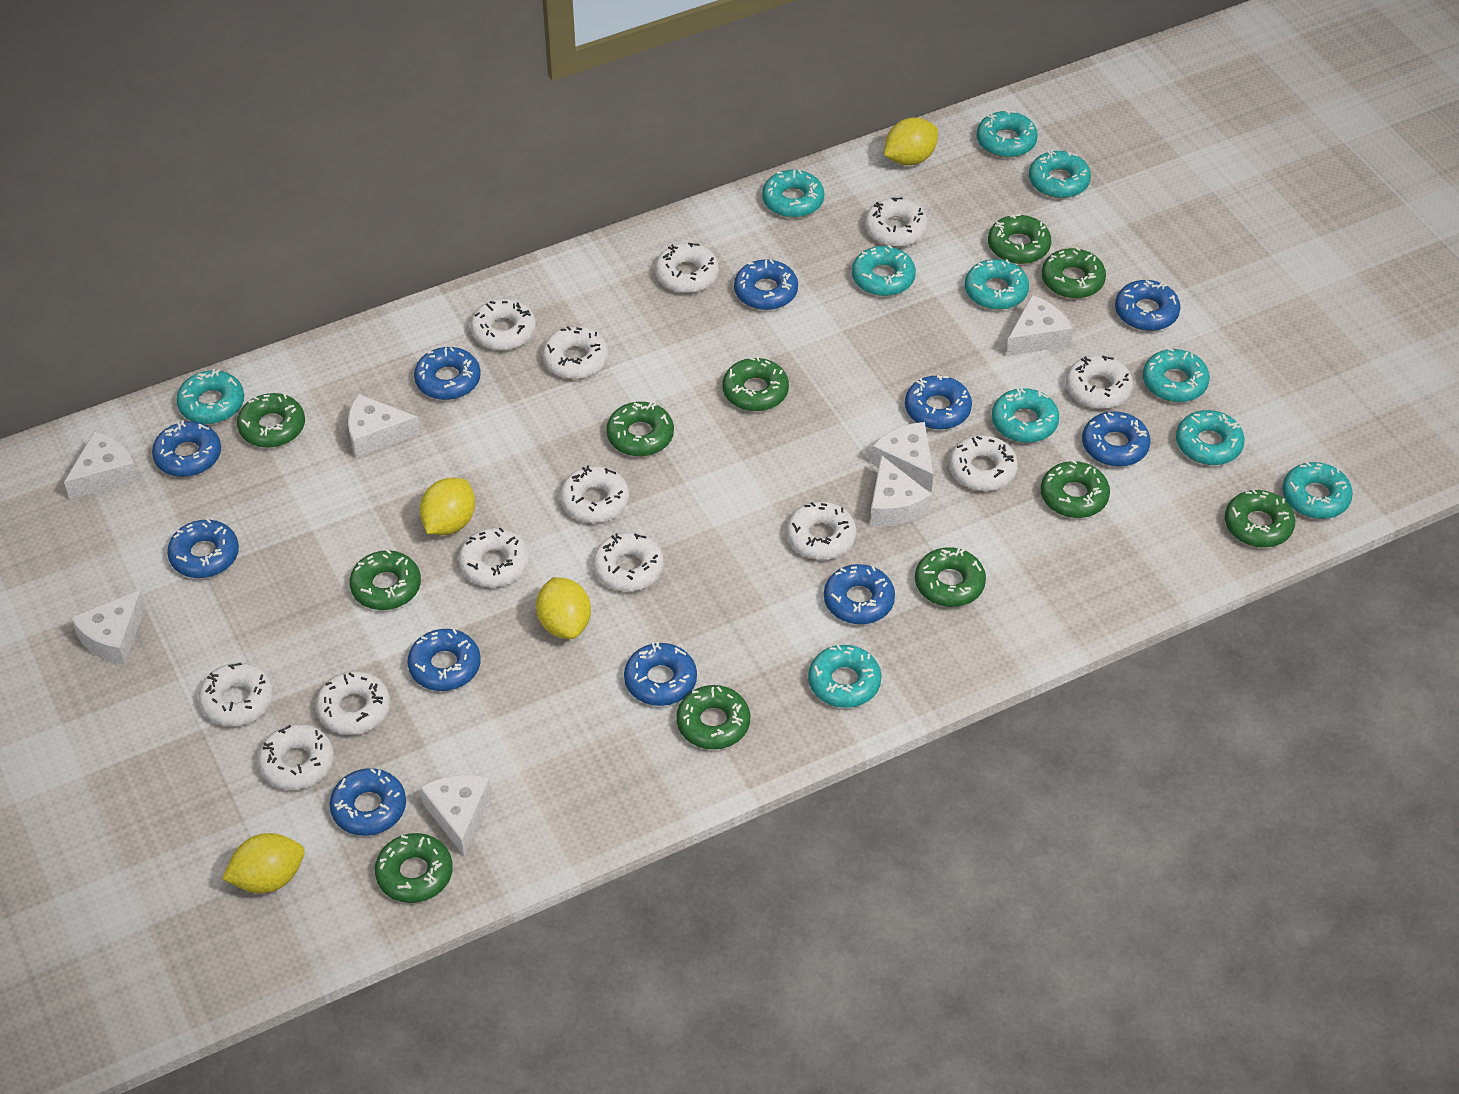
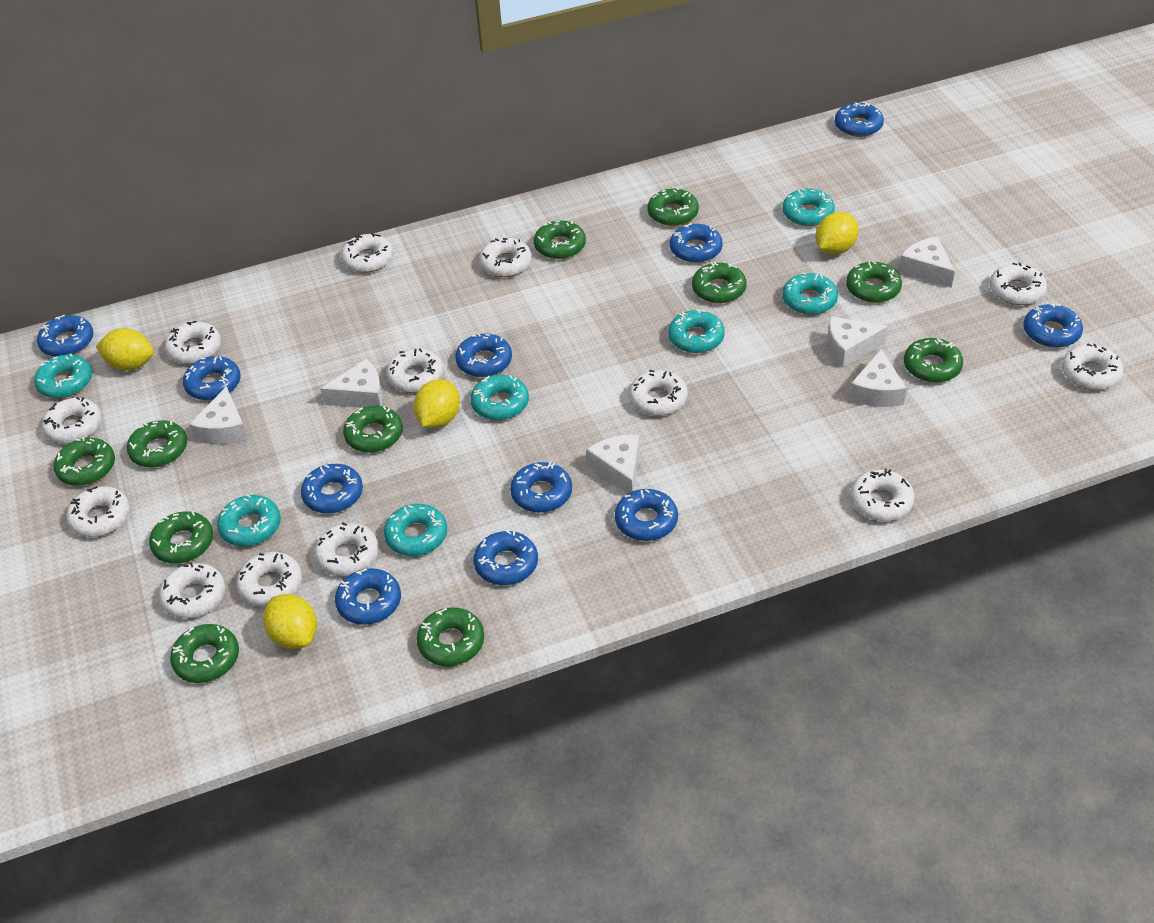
turquoise donut: 11 -> 7
white cheese: 7 -> 6

